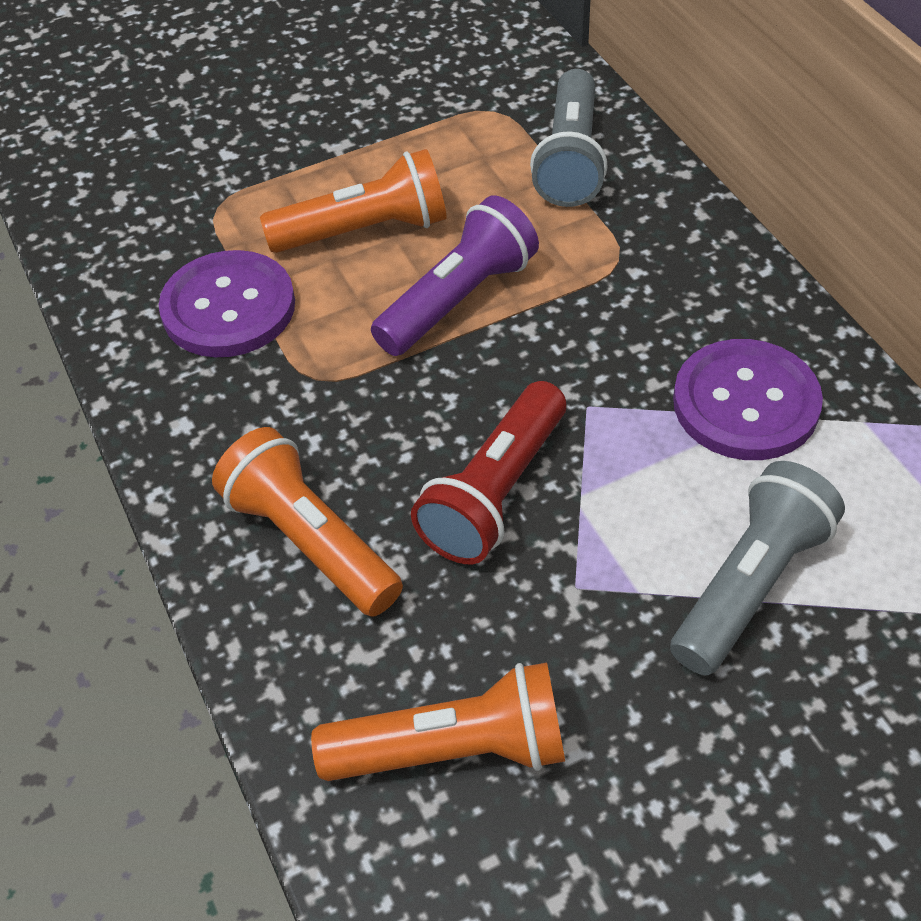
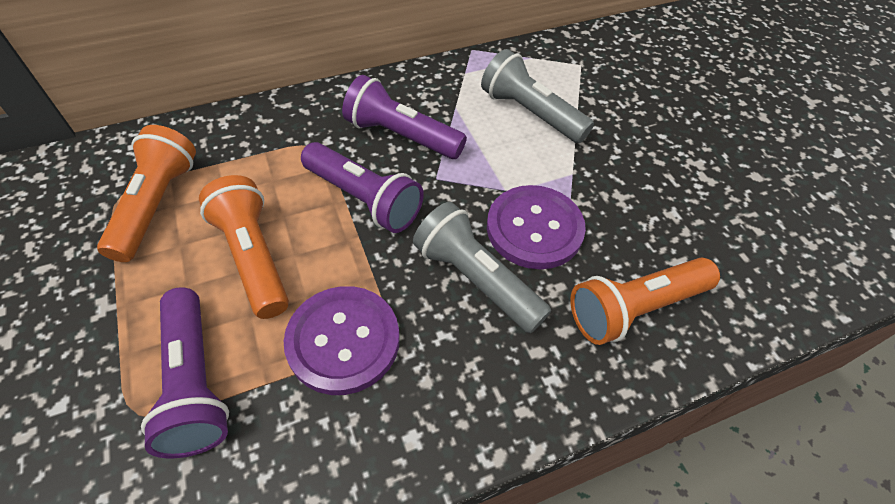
purple flashlight: 1 -> 3
red flashlight: 1 -> 0

